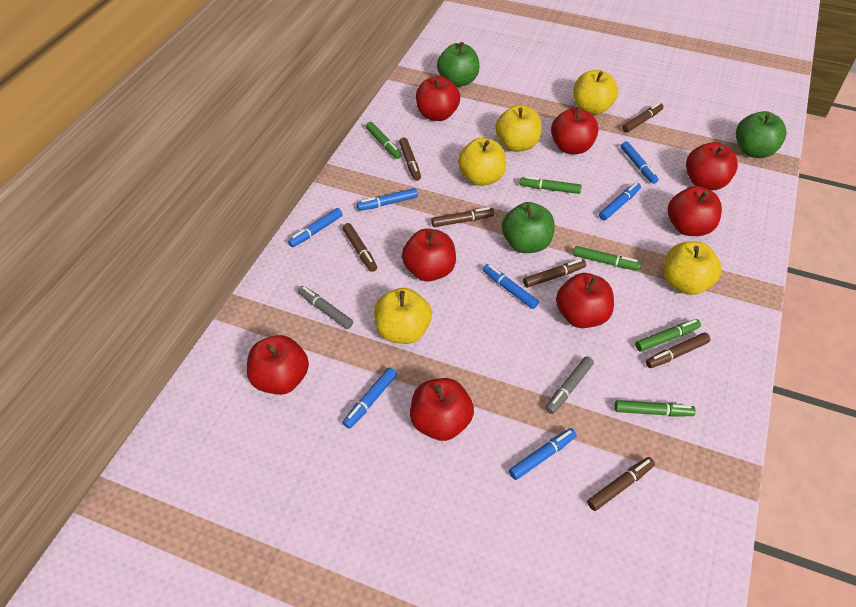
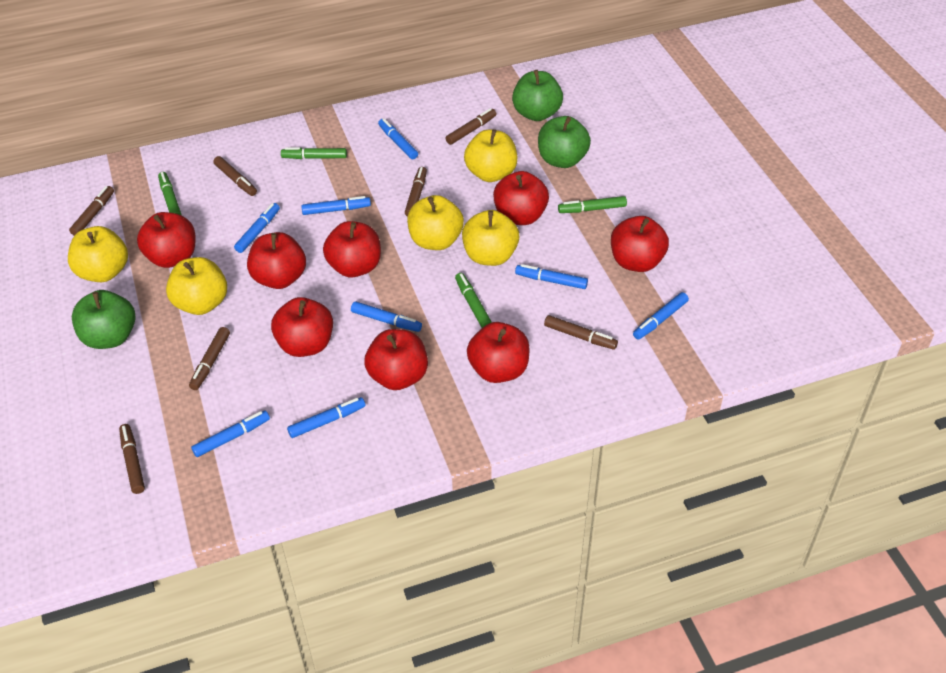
blue marker: 7 -> 8
green marker: 5 -> 4
grey marker: 2 -> 0

